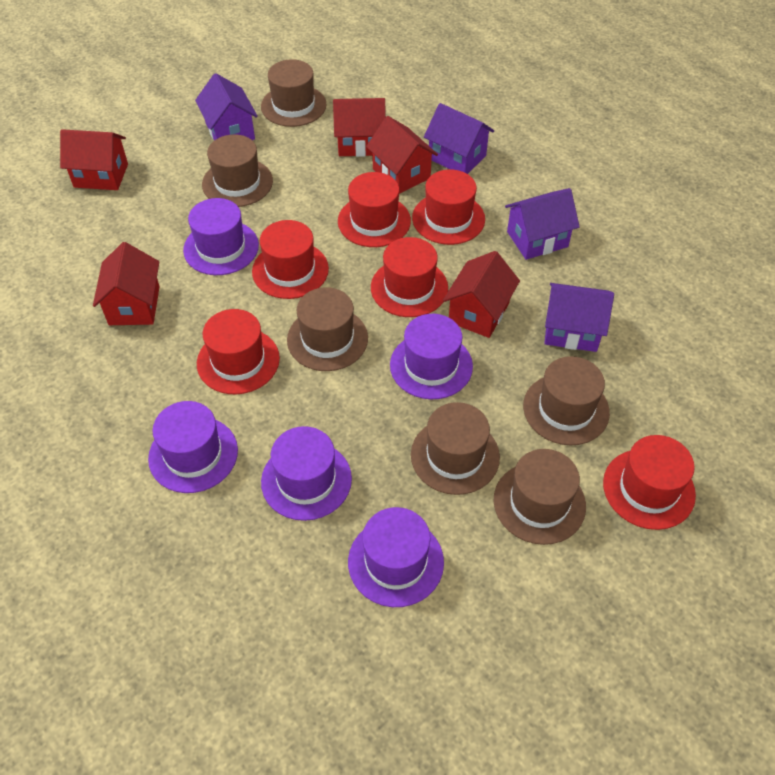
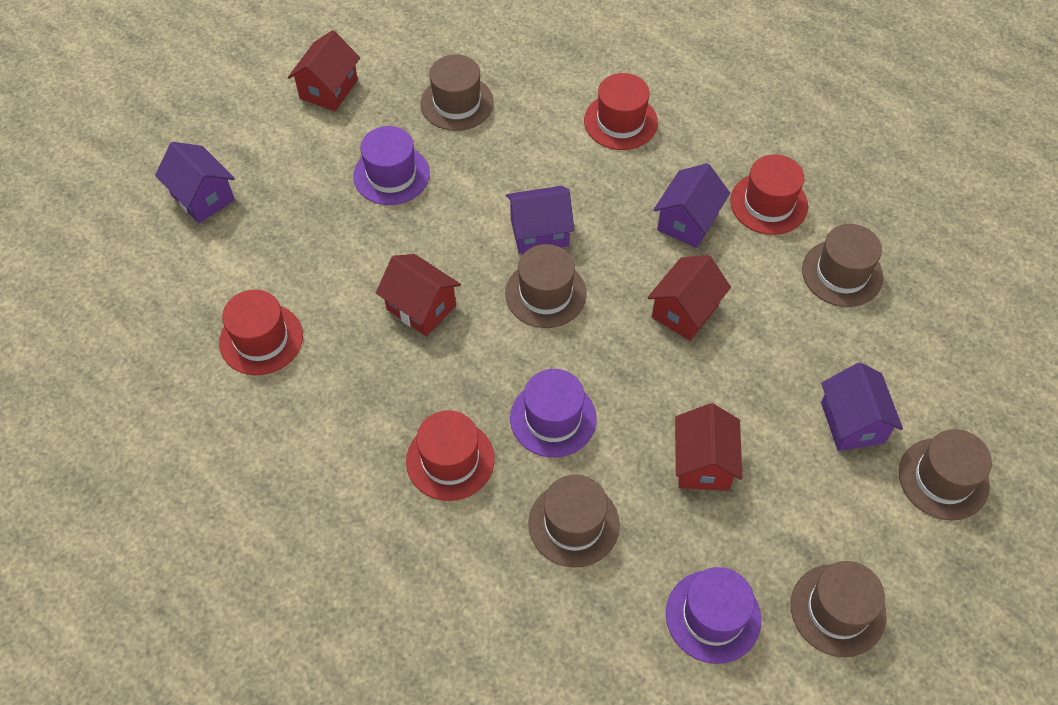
purple hat: 5 -> 3
red hat: 6 -> 4
red house: 5 -> 4

